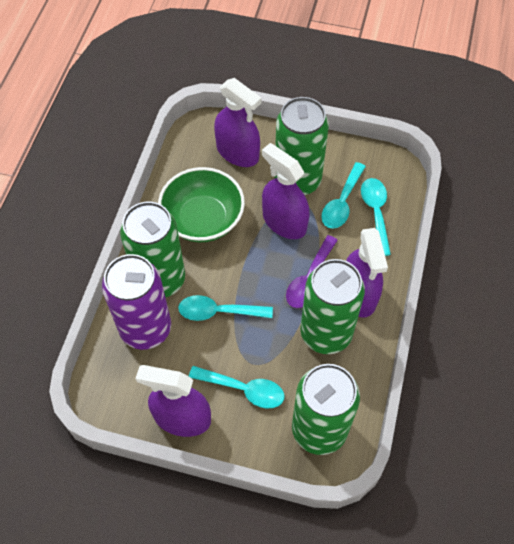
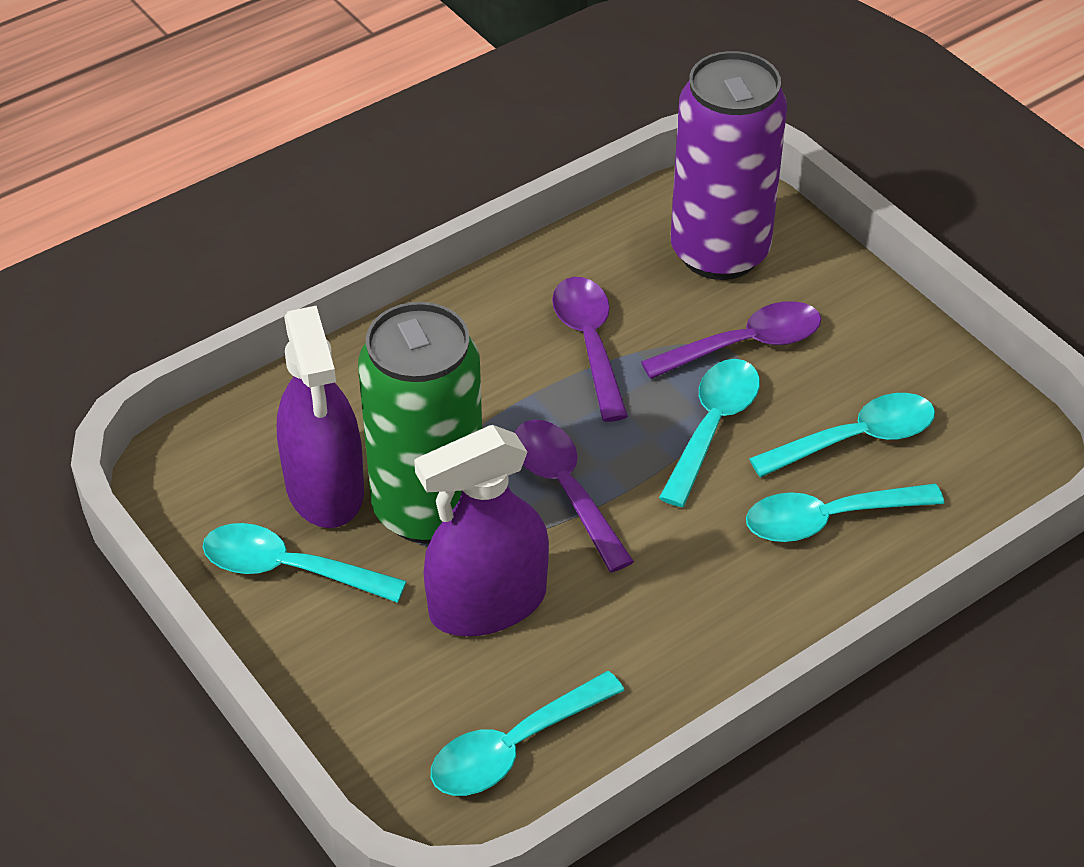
green bowl: 1 -> 0
green can: 4 -> 1
purple spoon: 1 -> 3
purple spray bottle: 4 -> 2
turquoise spoon: 4 -> 5

